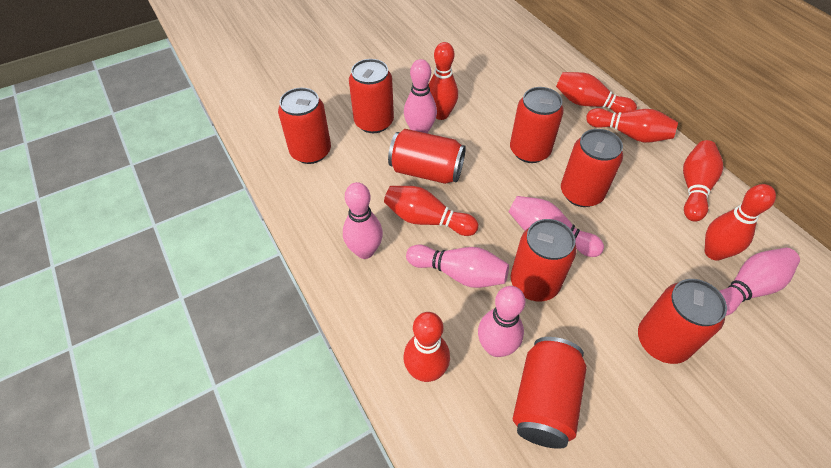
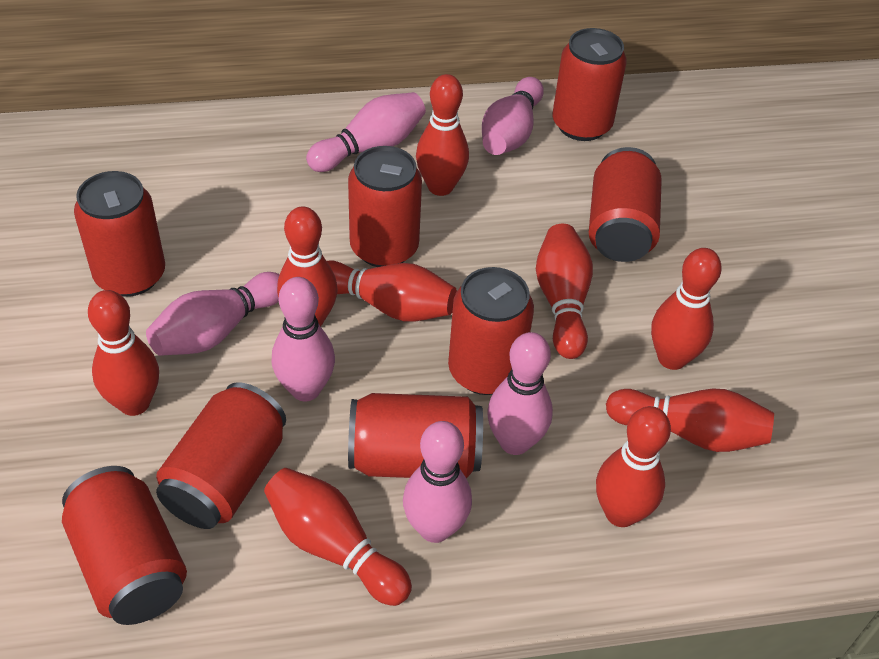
red bowling pin: 7 -> 9

